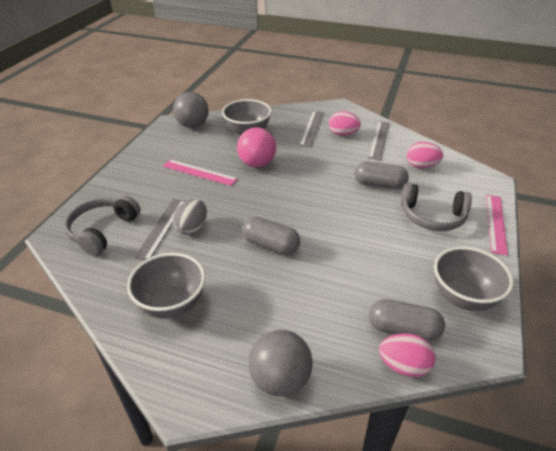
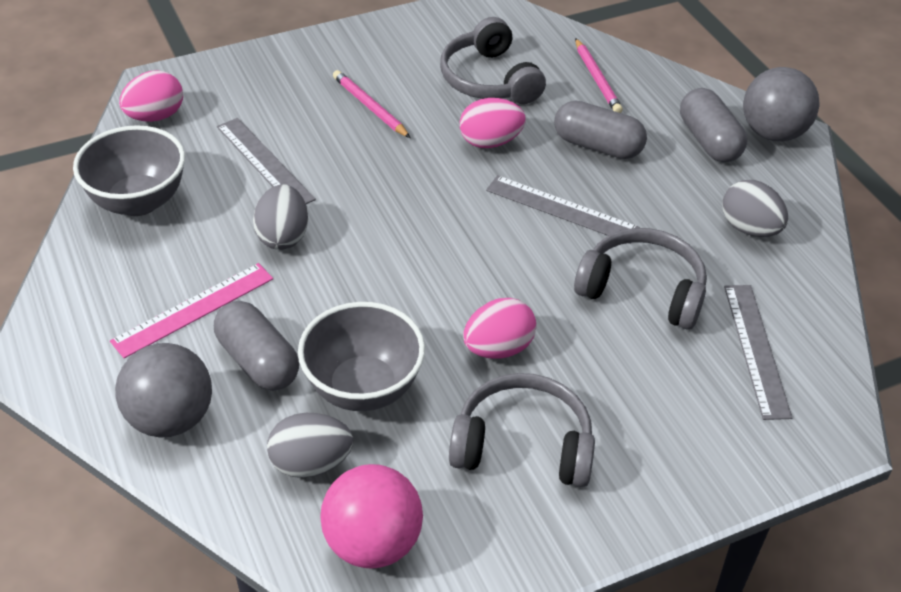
grey bowl: 3 -> 2
grey egg: 1 -> 3
grey headphones: 2 -> 3
pink pencil: 0 -> 2
pink ruler: 2 -> 1

